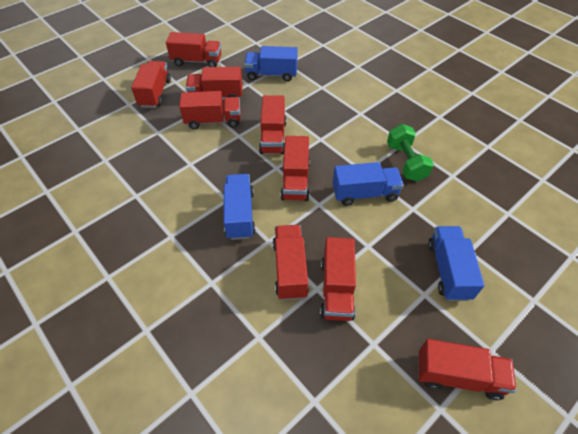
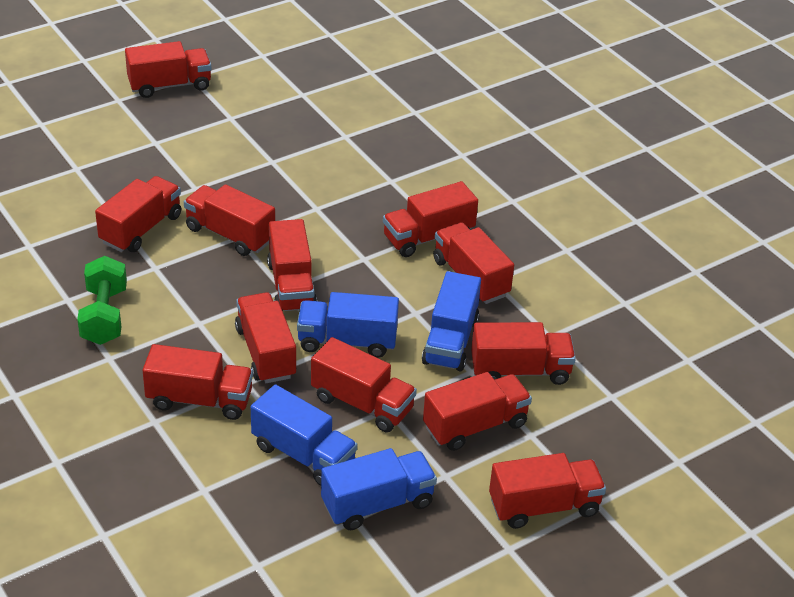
red truck: 9 -> 12

